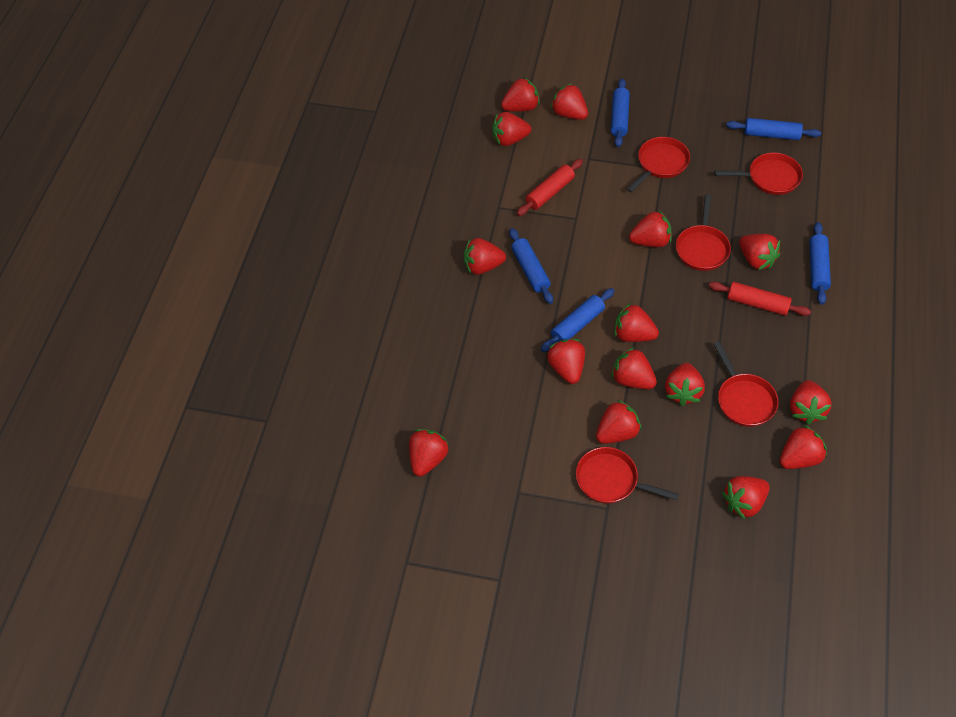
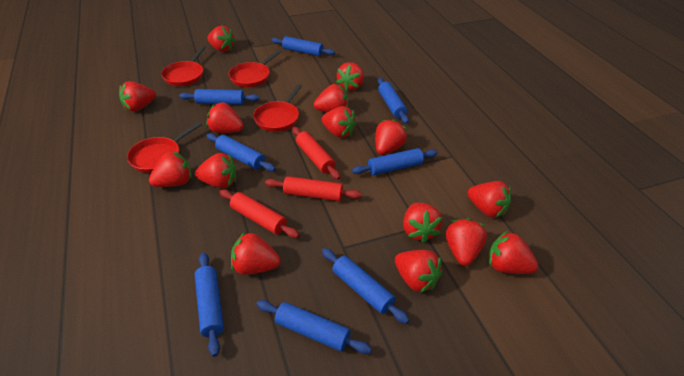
blue rolling pin: 5 -> 8
red pan: 5 -> 4
red rolling pin: 2 -> 3

